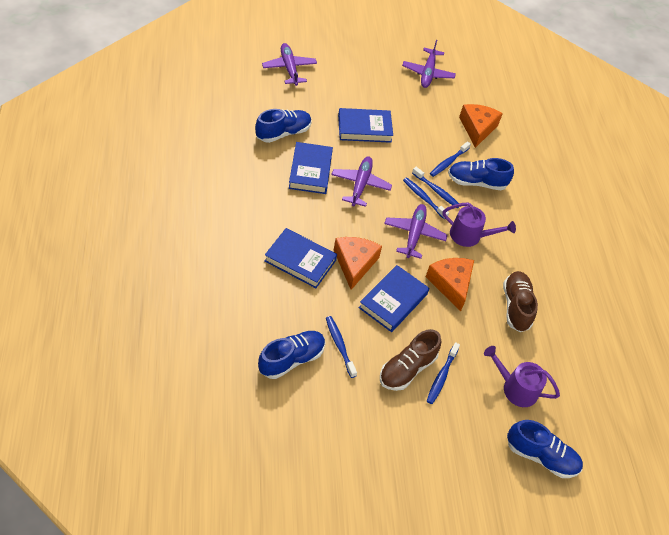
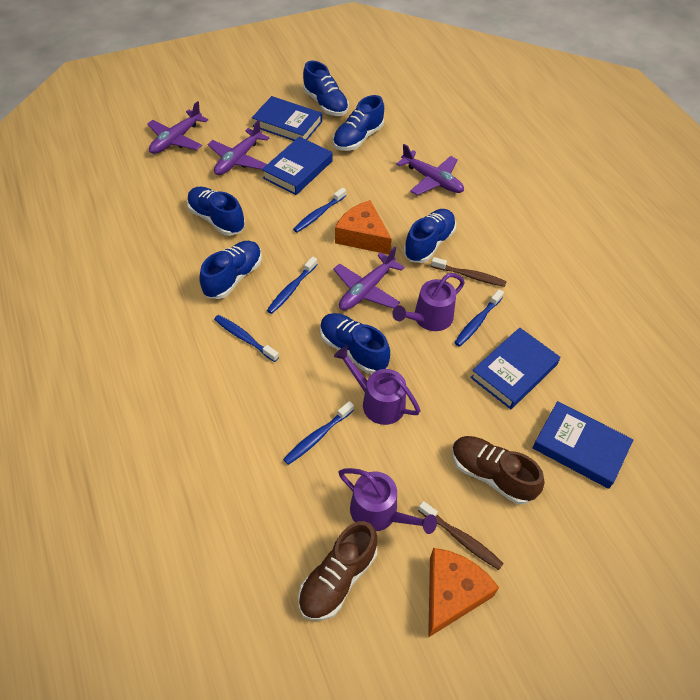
blue shoe: 4 -> 6
brown toothbrush: 0 -> 2
orange cheese: 3 -> 2
purple watering can: 2 -> 3

